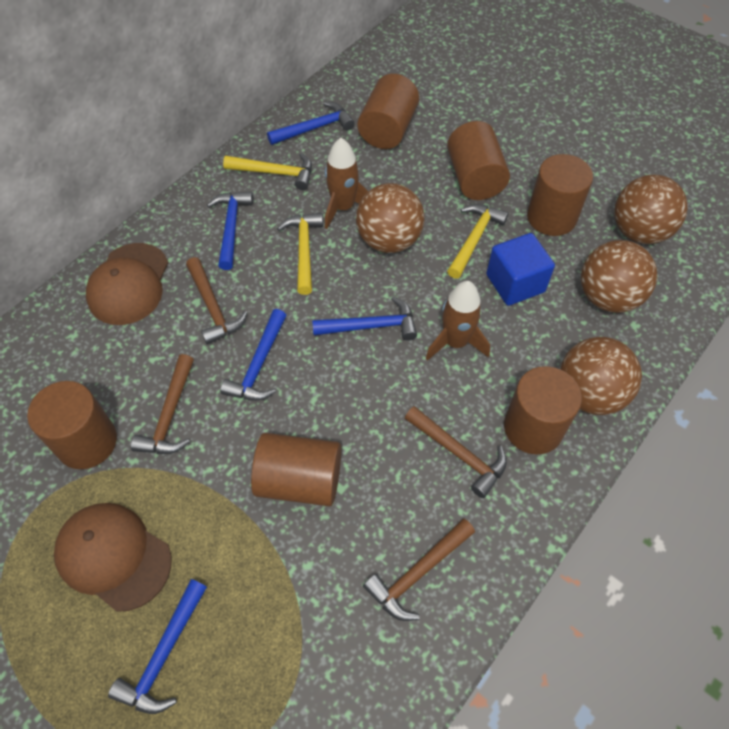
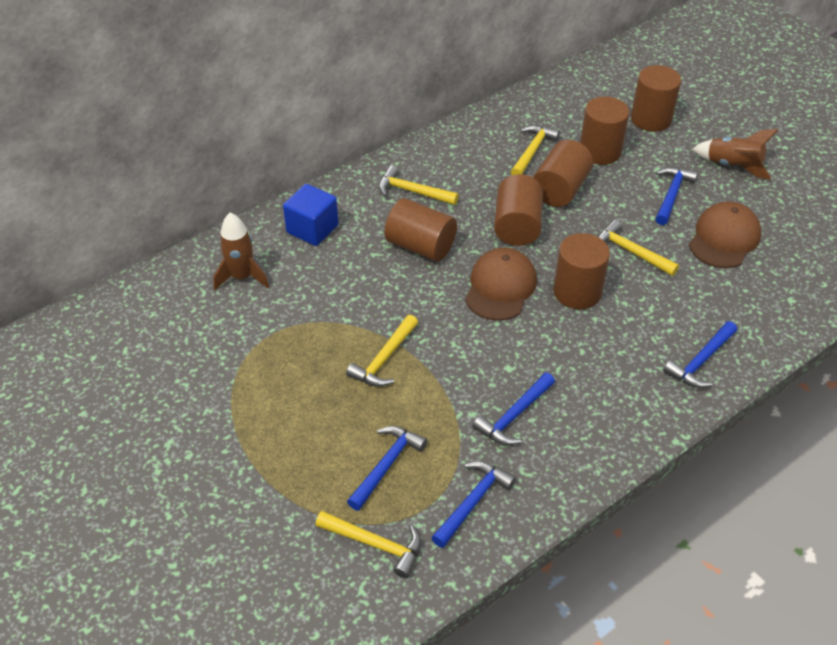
brown ball: 4 -> 0
brown hammer: 4 -> 0
yellow hammer: 3 -> 5

